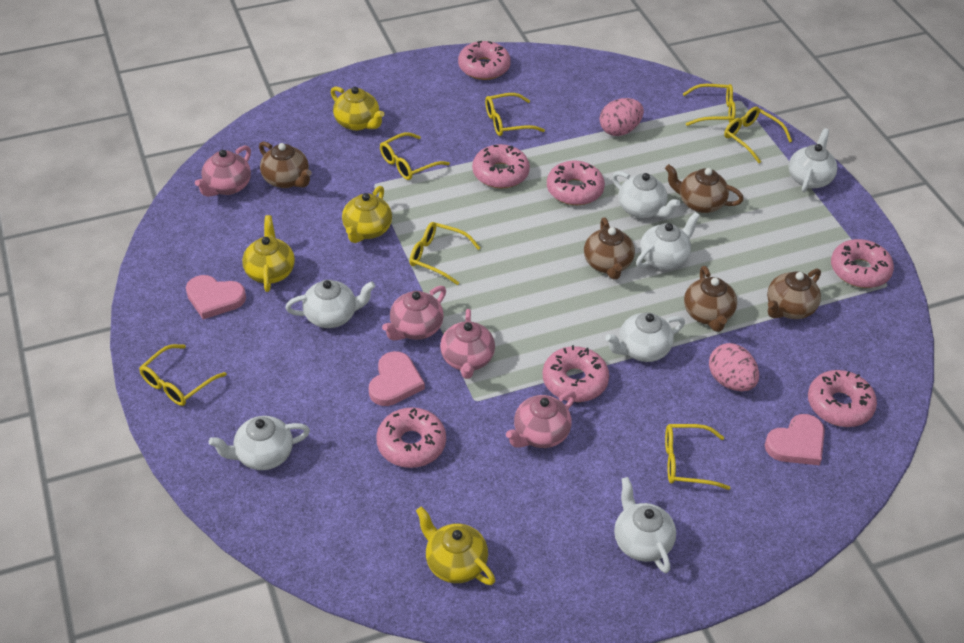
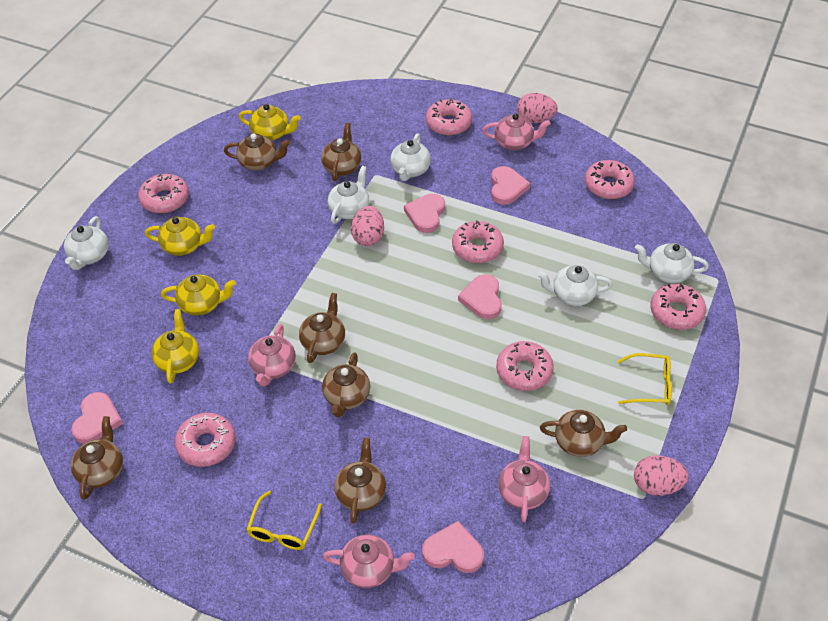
brown teapot: 5 -> 7
pink egg: 2 -> 3
pink heart: 3 -> 5
white teapot: 7 -> 5
yellow glasses: 7 -> 2

